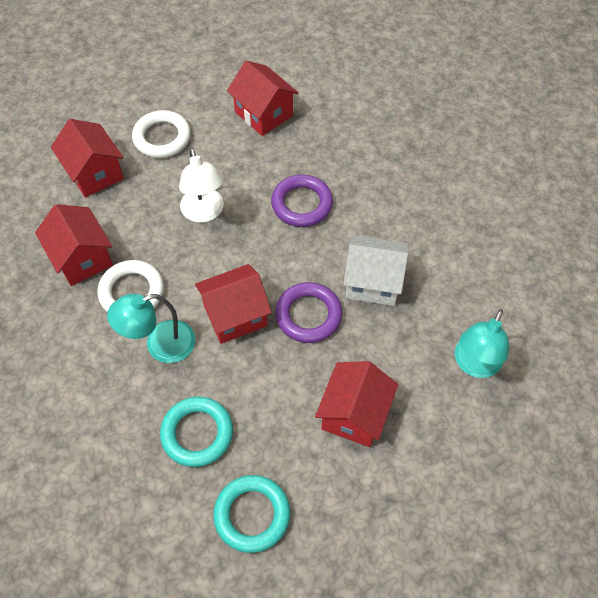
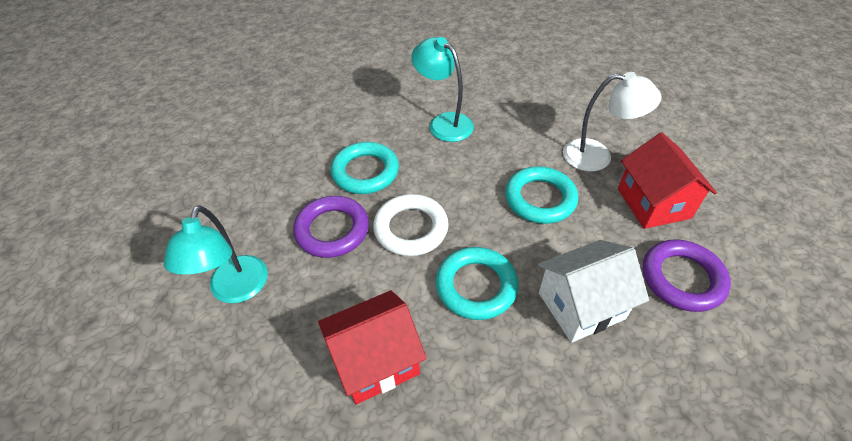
red house: 5 -> 2
turquoise ring: 2 -> 3
white ring: 2 -> 1

